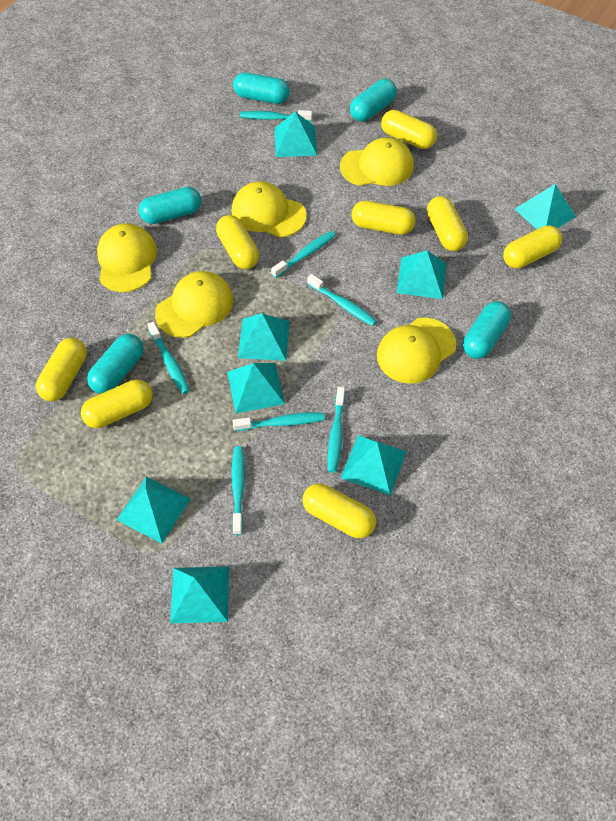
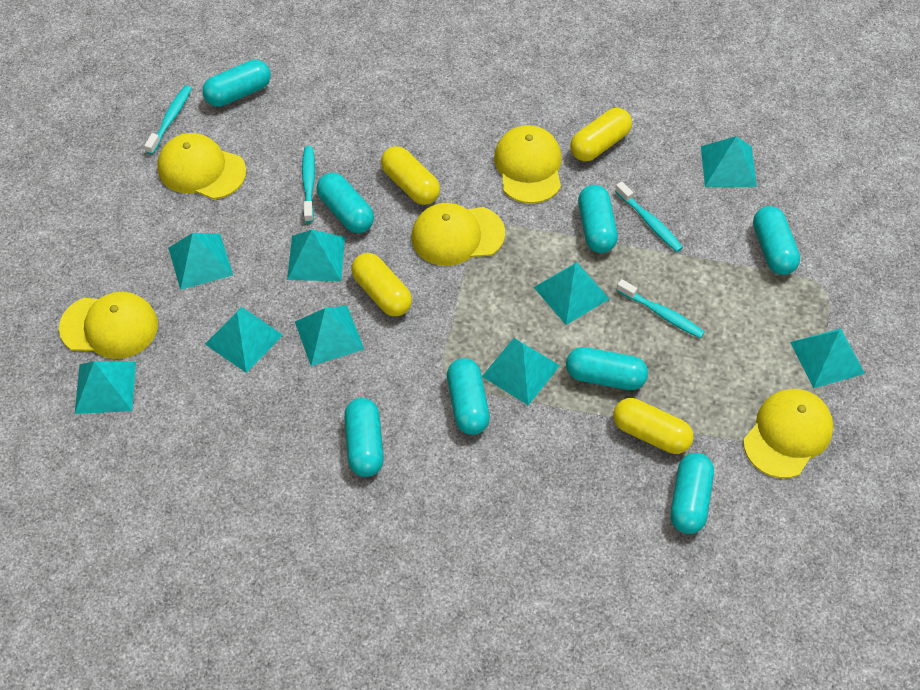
turquoise capsule: 5 -> 8
turquoise pyramid: 8 -> 9
turquoise toothbrush: 7 -> 4
yellow capsule: 8 -> 4

